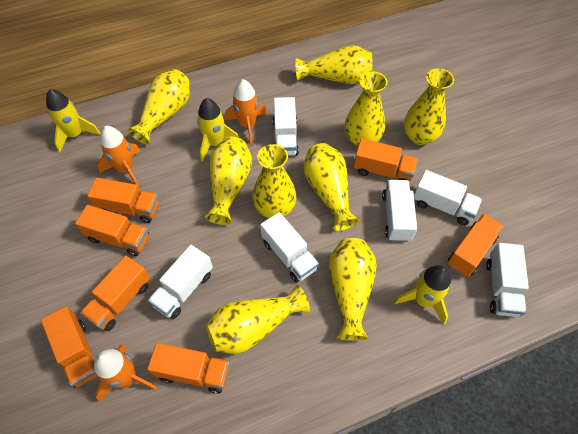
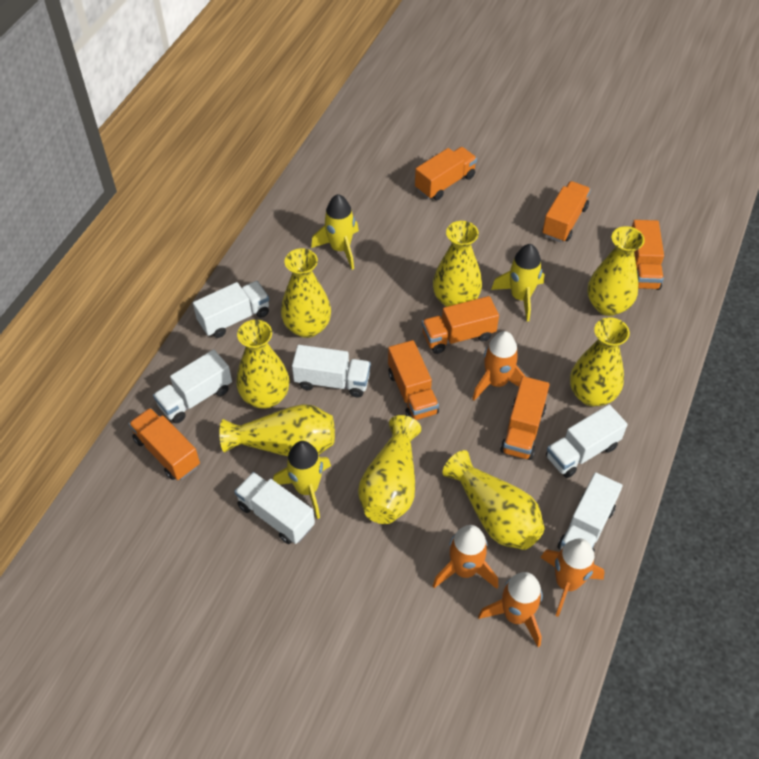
orange rocket: 3 -> 4
yellow vase: 9 -> 8

